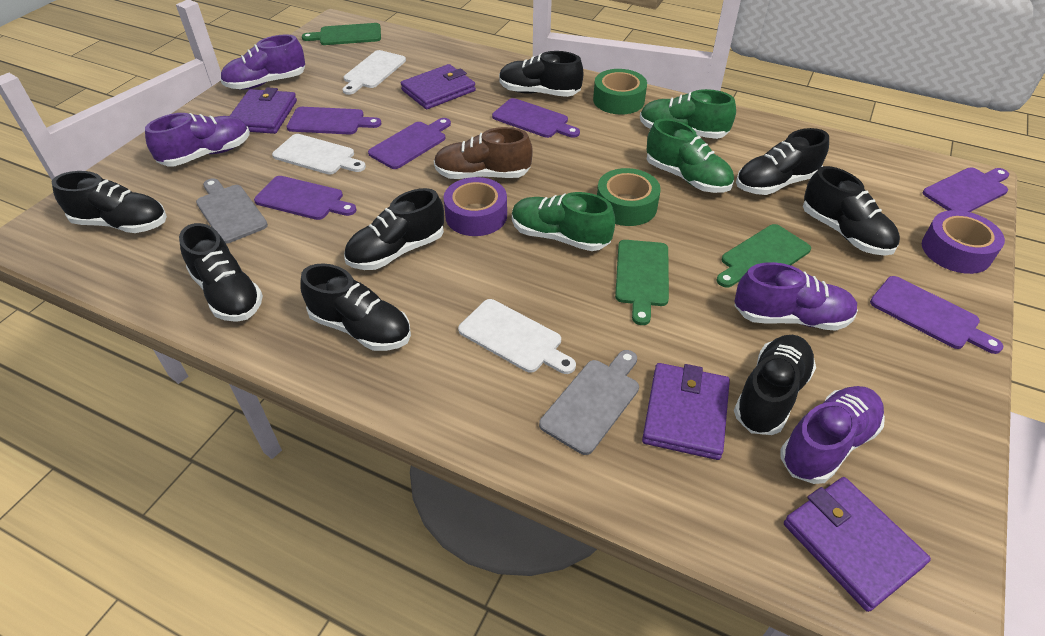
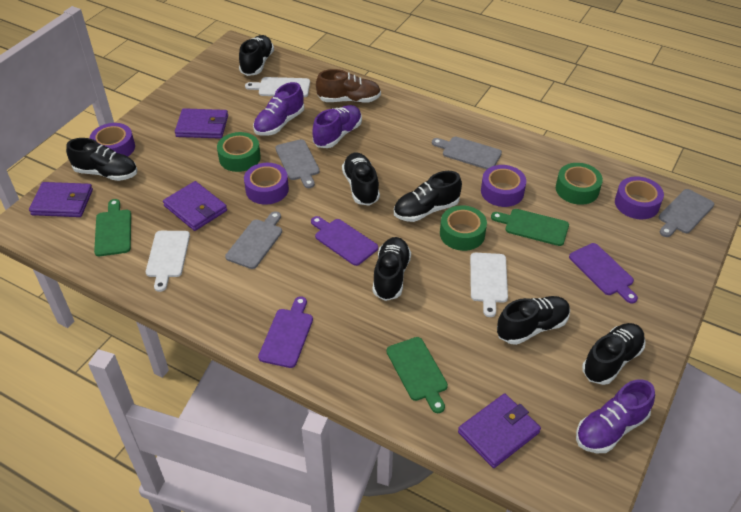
black shoe: 8 -> 7
green shoe: 3 -> 0
green tape: 2 -> 3
grey cutting board: 2 -> 4
purple cutting board: 6 -> 3
purple shoe: 4 -> 3
purple tape: 2 -> 4

